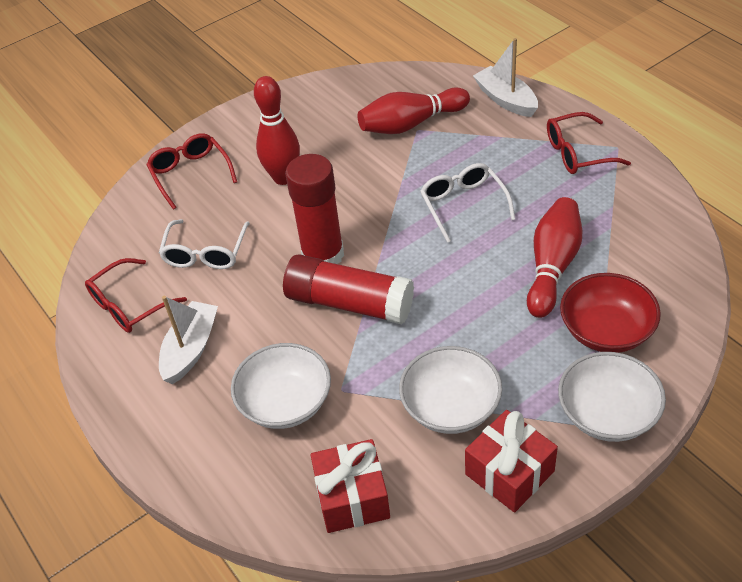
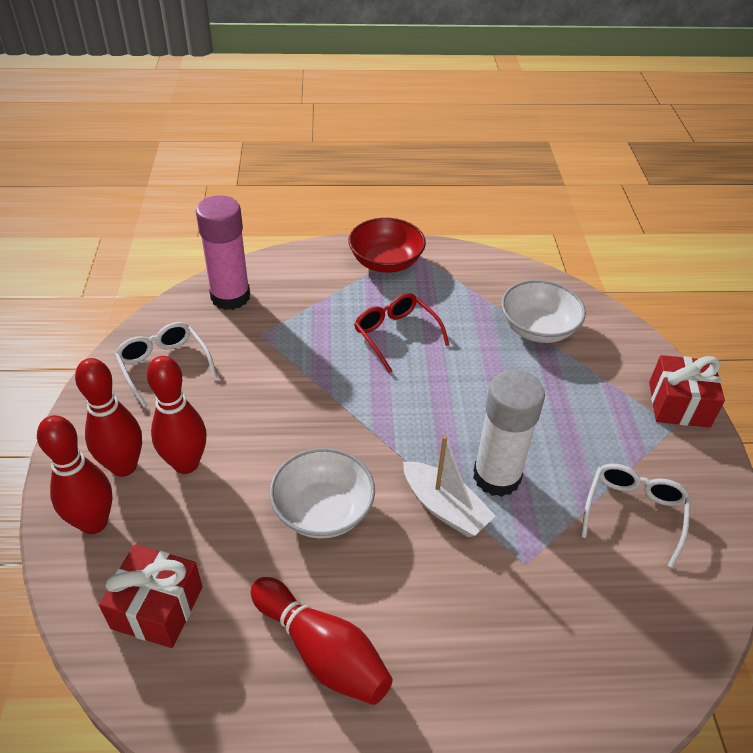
pink glue stick: 0 -> 1
red bowling pin: 3 -> 4
red glasses: 3 -> 1
red glue stick: 2 -> 0
white boat: 2 -> 1
white bowl: 3 -> 2
white glue stick: 0 -> 1

